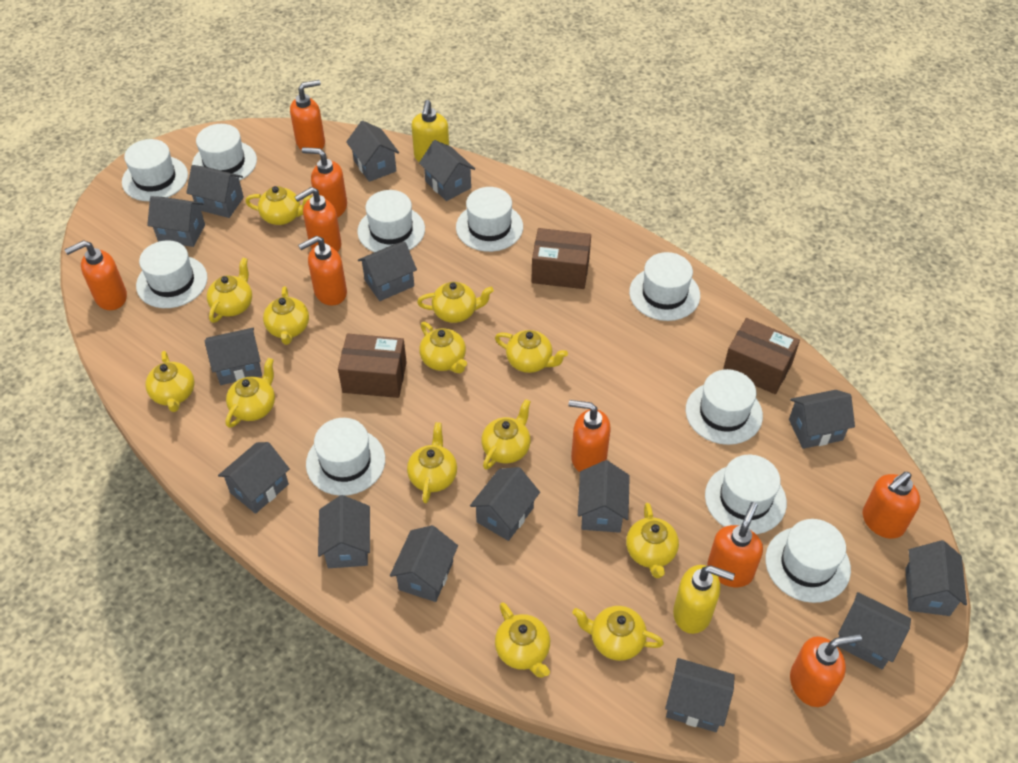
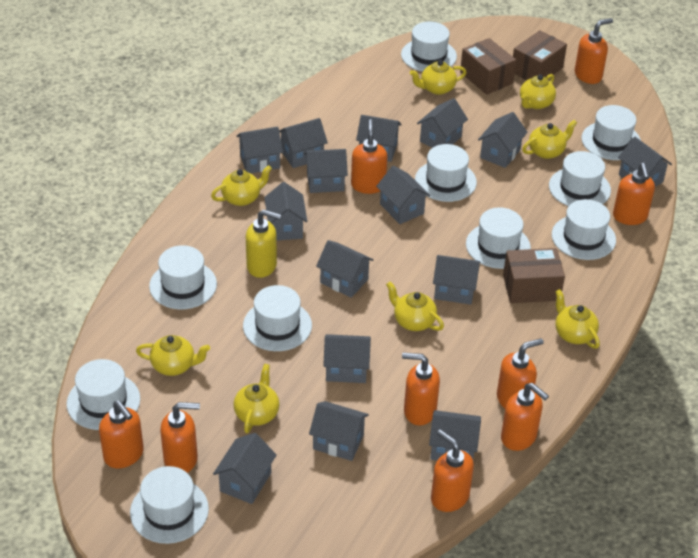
yellow soap dispenser: 2 -> 1
yellow teapot: 13 -> 8

